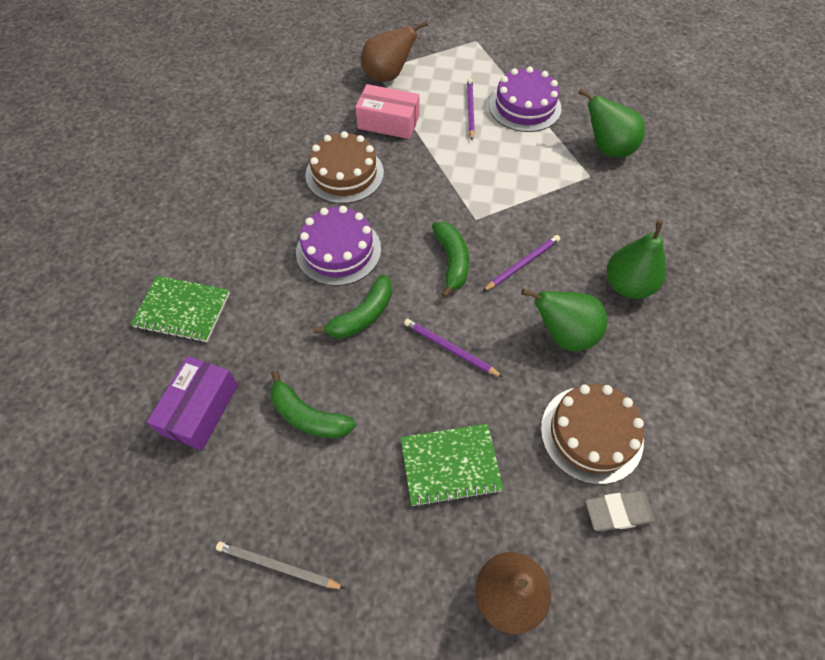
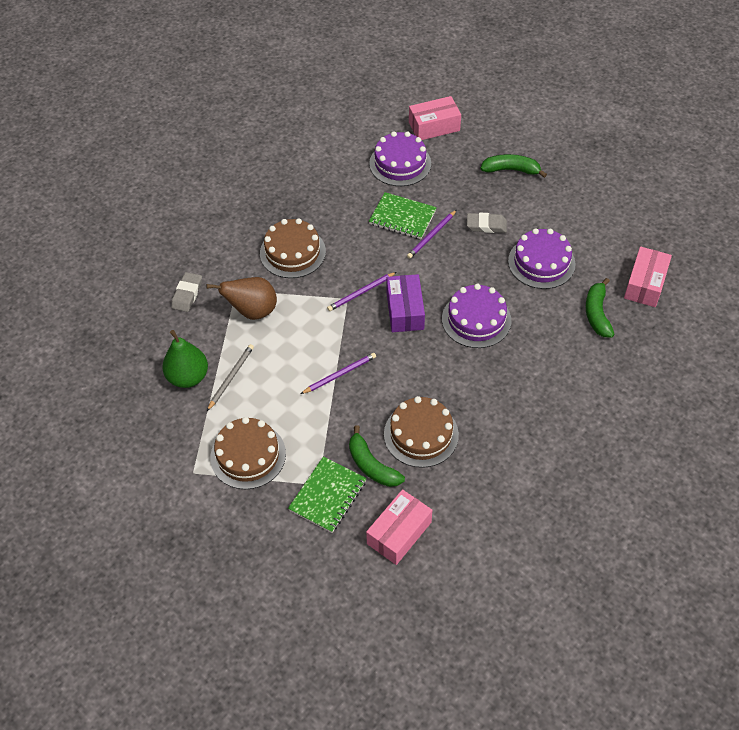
brown cake: 2 -> 3
brown pear: 2 -> 1
green pear: 3 -> 1
grey eraser: 1 -> 2
pink box: 1 -> 3
purple cake: 2 -> 3

